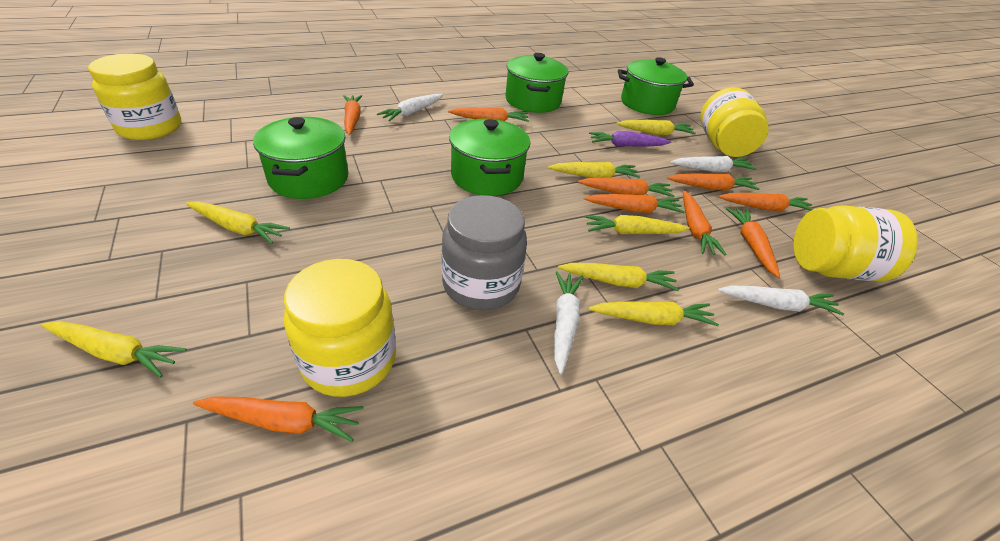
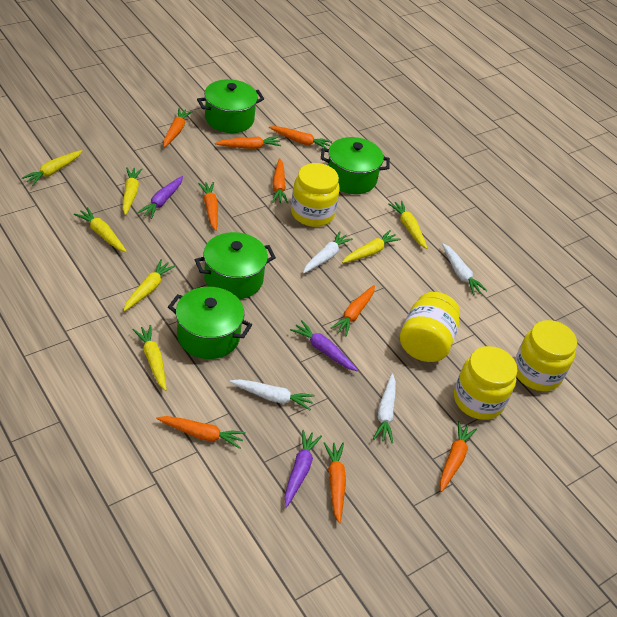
grey jar: 1 -> 0
purple carrot: 1 -> 3

